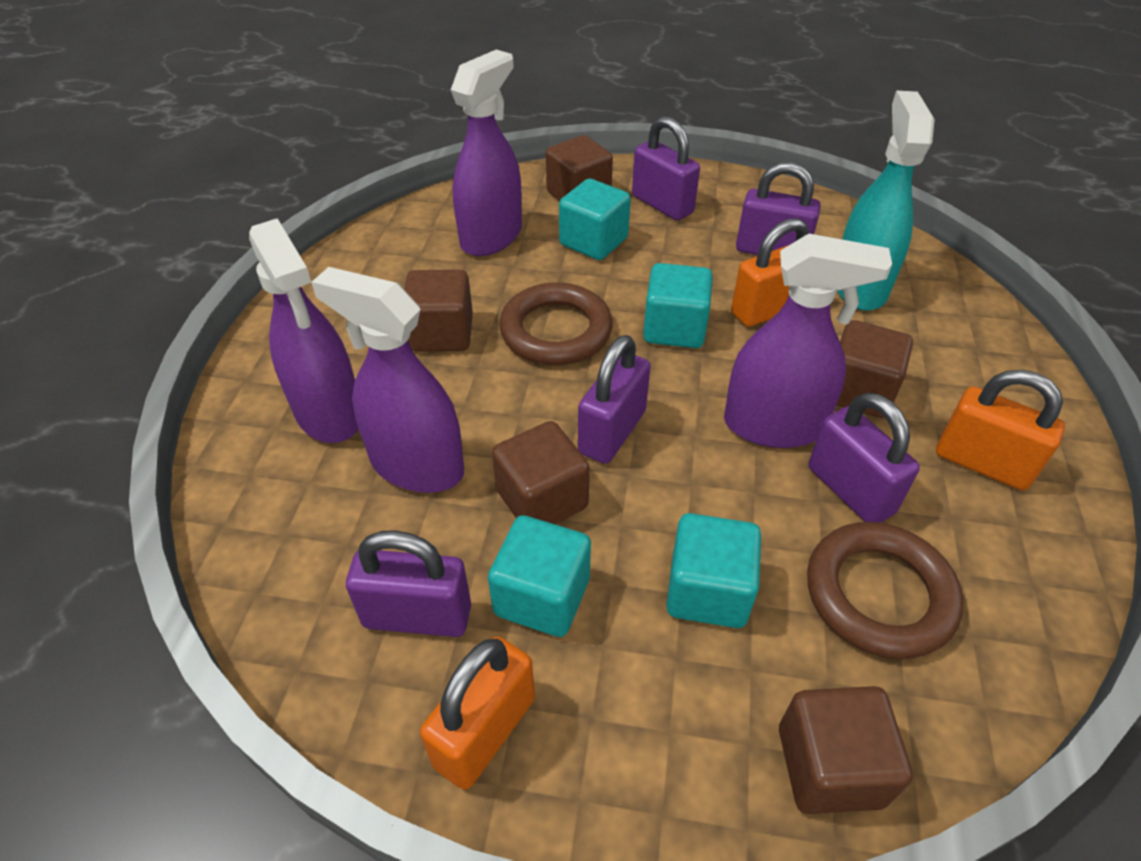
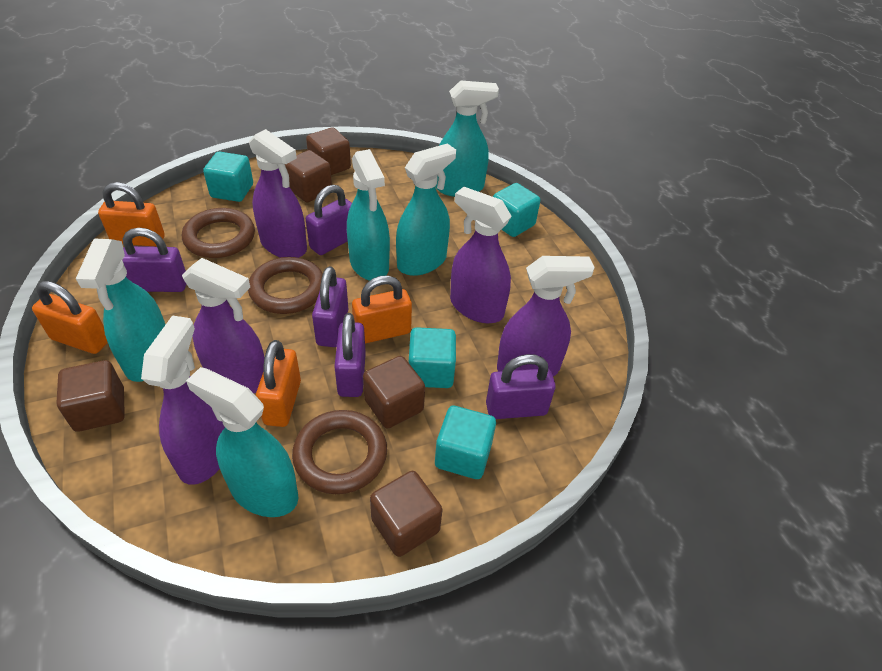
brown ring: 2 -> 3
orange padlock: 3 -> 4
purple spray bottle: 4 -> 5
turquoise spray bottle: 1 -> 5

